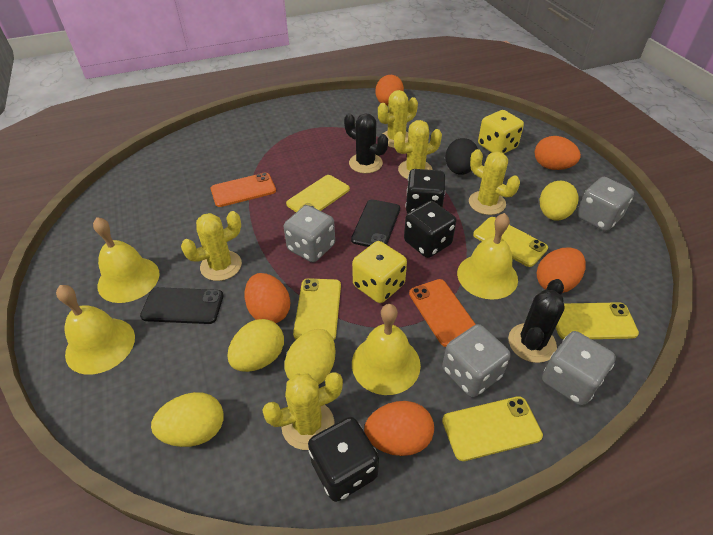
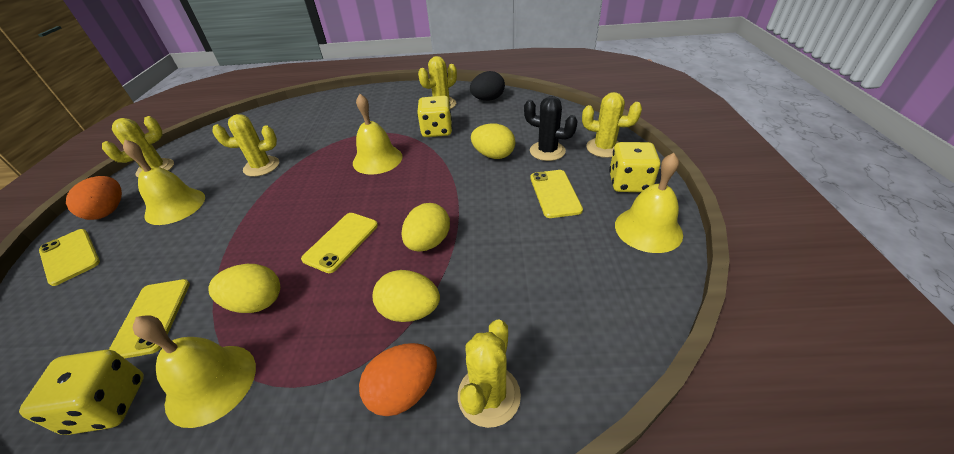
black cactus: 2 -> 1
black dice: 3 -> 0
black phone: 2 -> 0
grey dice: 4 -> 0
orange egg: 5 -> 2
orange phone: 2 -> 0
yellow dice: 2 -> 3
yellow phone: 5 -> 4

